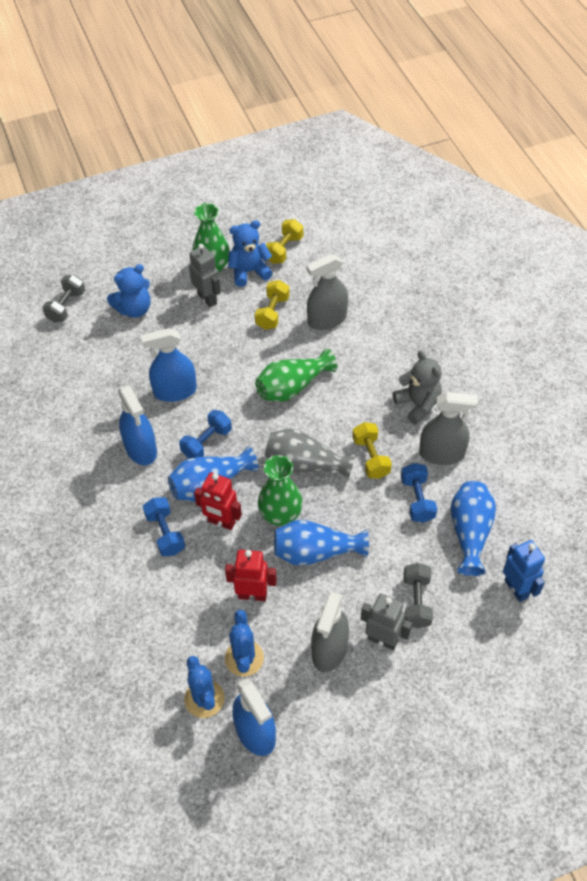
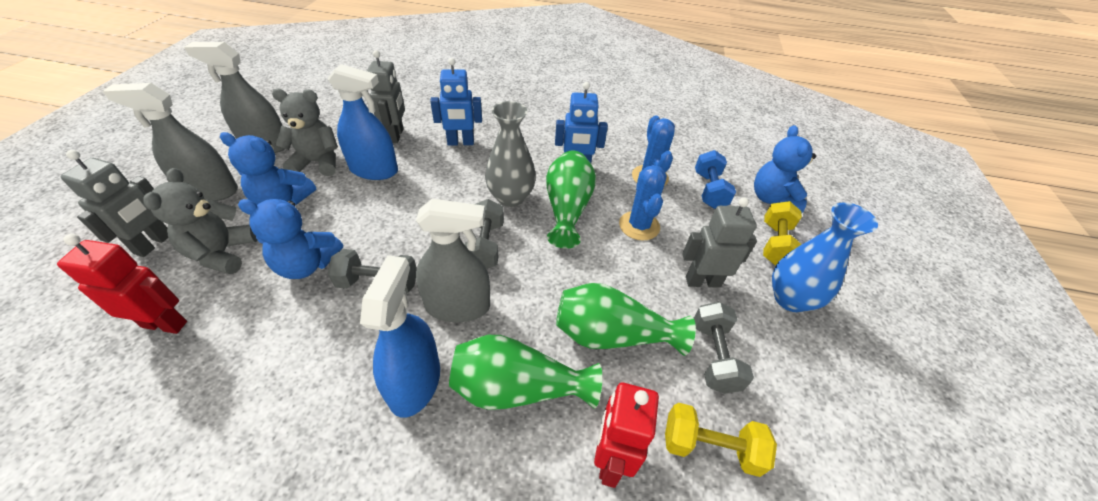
blue dumbbell: 3 -> 1
blue robot: 1 -> 2
blue spray bottle: 3 -> 2
blue teddy bear: 2 -> 3
blue vase: 3 -> 1
grey dumbbell: 2 -> 3
grey robot: 2 -> 3
grey teddy bear: 1 -> 2
yellow dumbbell: 3 -> 2

